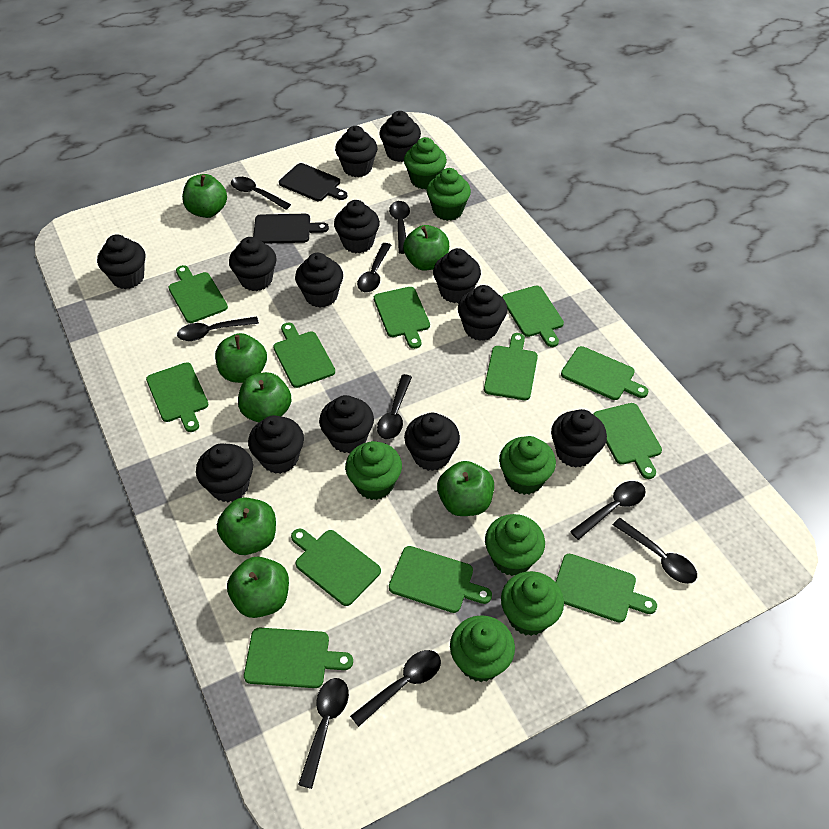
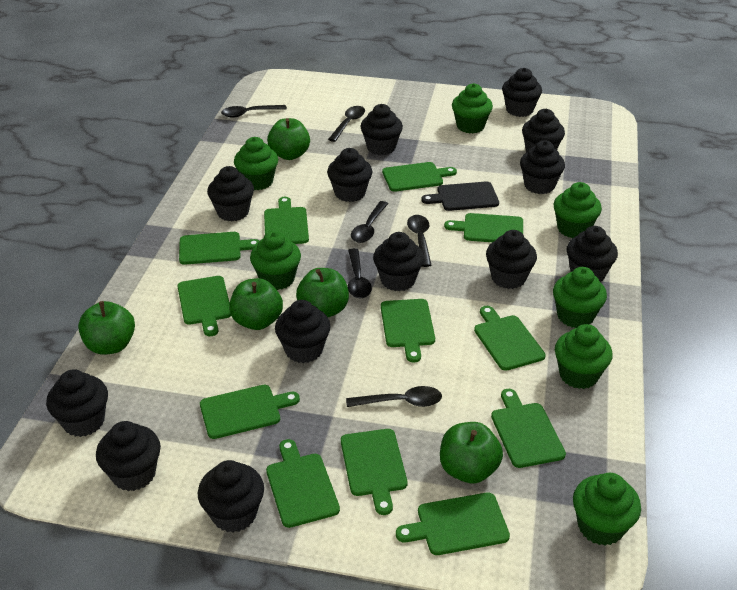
black cutting board: 2 -> 1
black spoon: 9 -> 6
green apple: 7 -> 5

